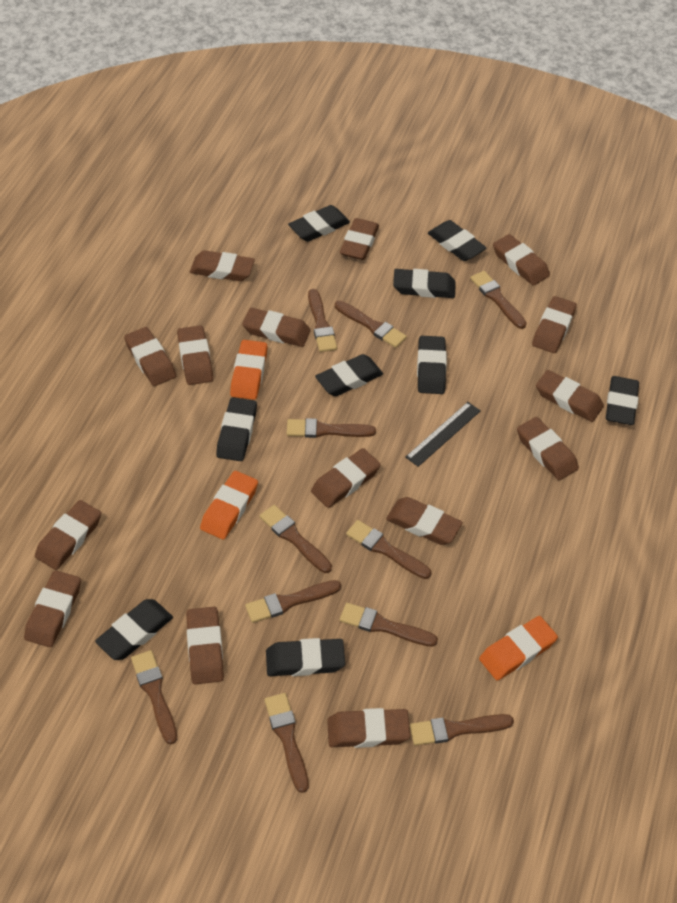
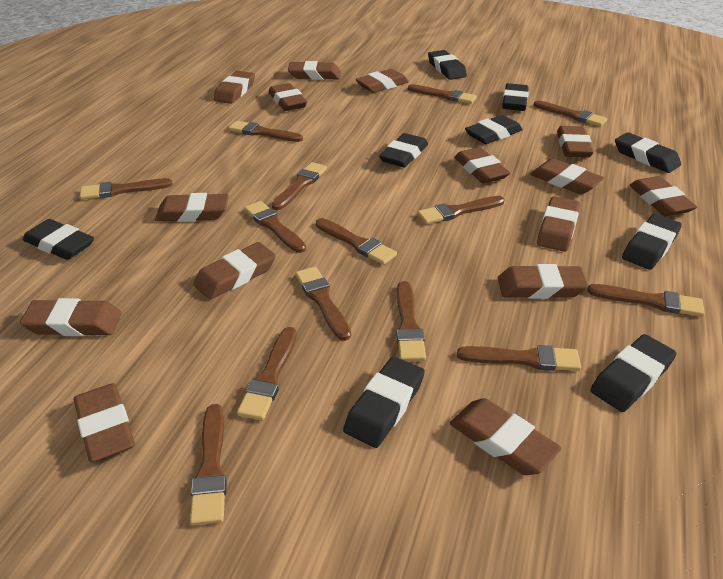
black ruler: 1 -> 0
brown brush: 11 -> 14
orange eraser: 3 -> 0

